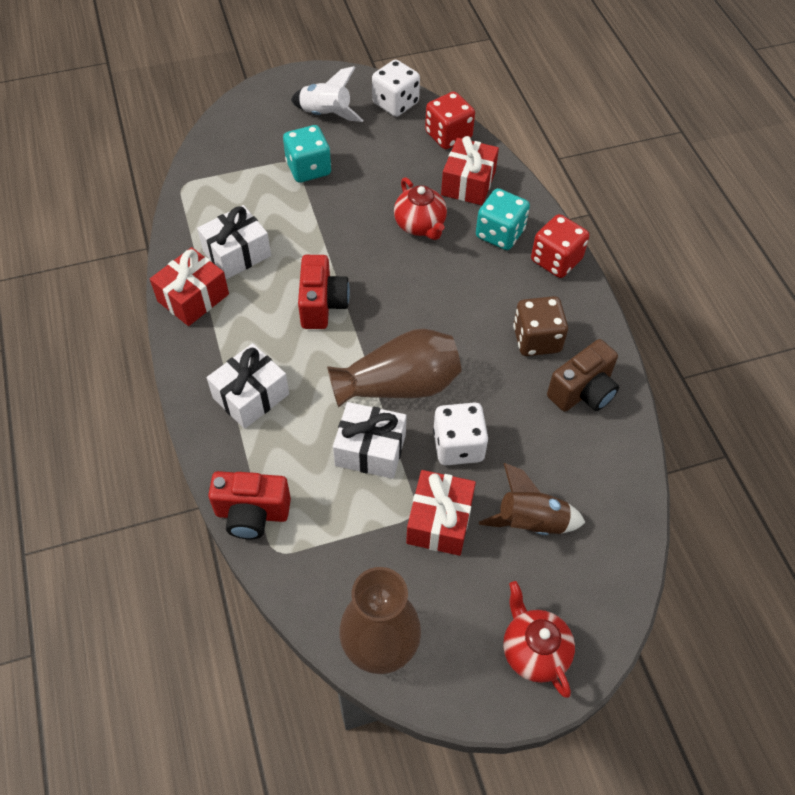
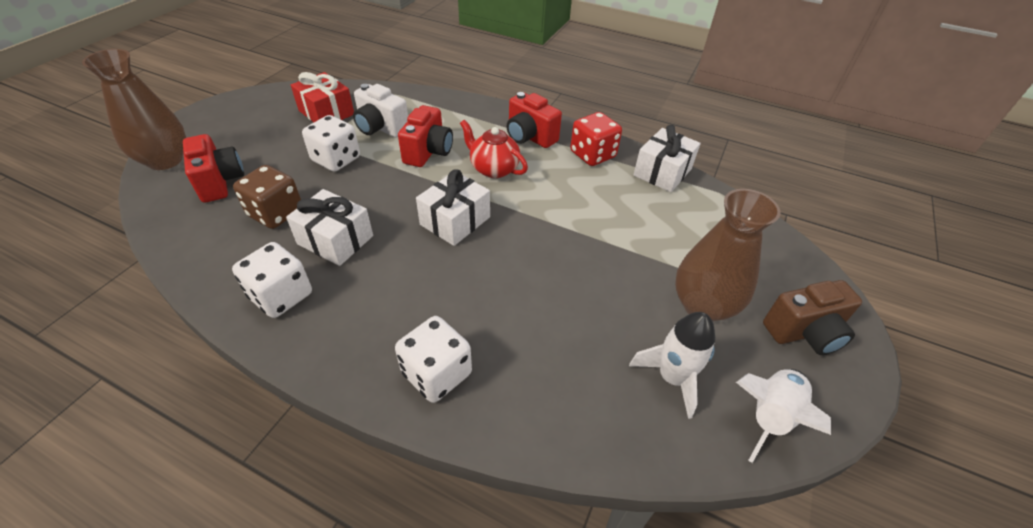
brown rocket: 1 -> 0
red camera: 2 -> 3
red dice: 2 -> 1
red gift: 3 -> 1
red teapot: 2 -> 1
turquoise dice: 2 -> 0
white camera: 0 -> 1
white dice: 2 -> 3
white rocket: 1 -> 2

